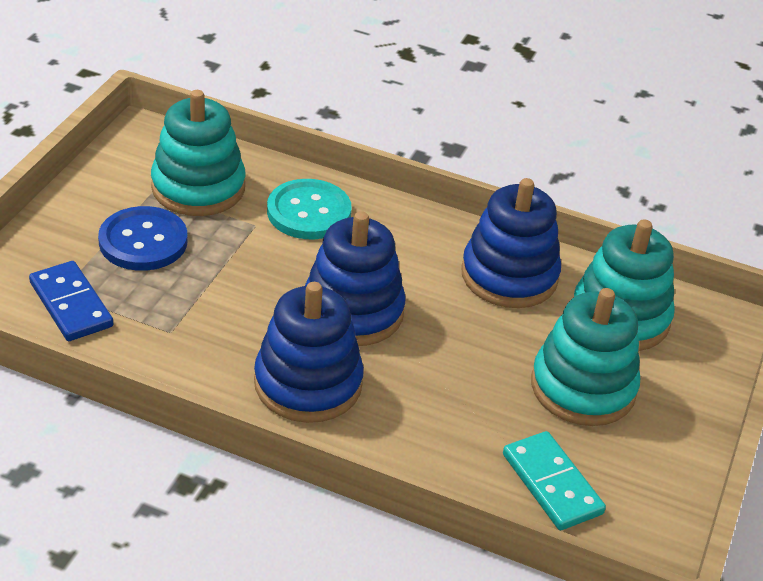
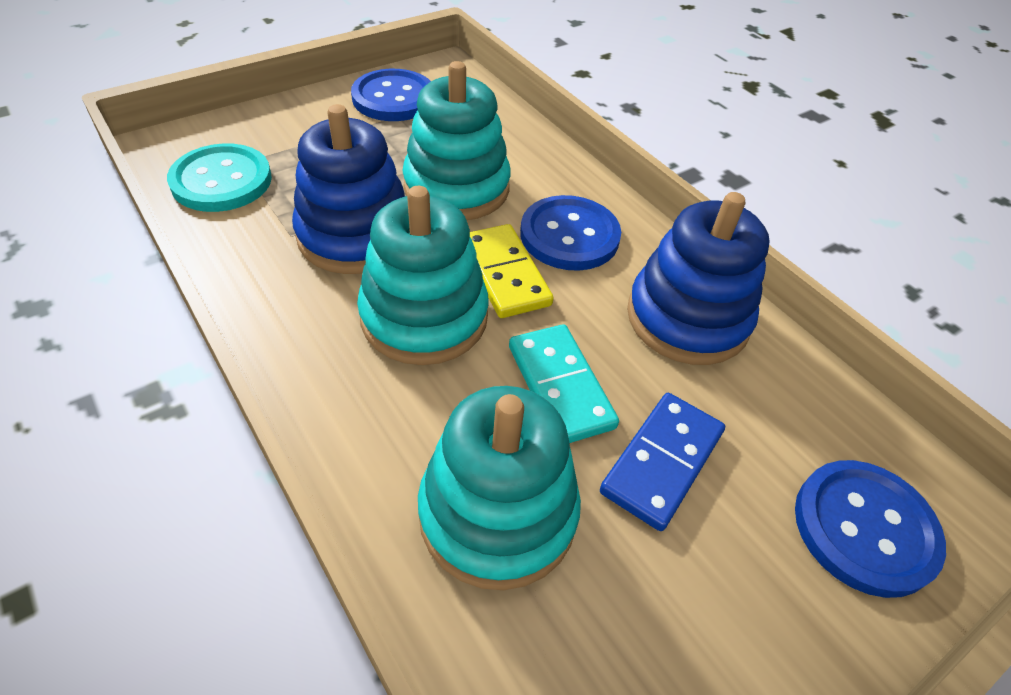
blue button: 1 -> 3
blue stacking toy: 3 -> 2
yellow domino: 0 -> 1

